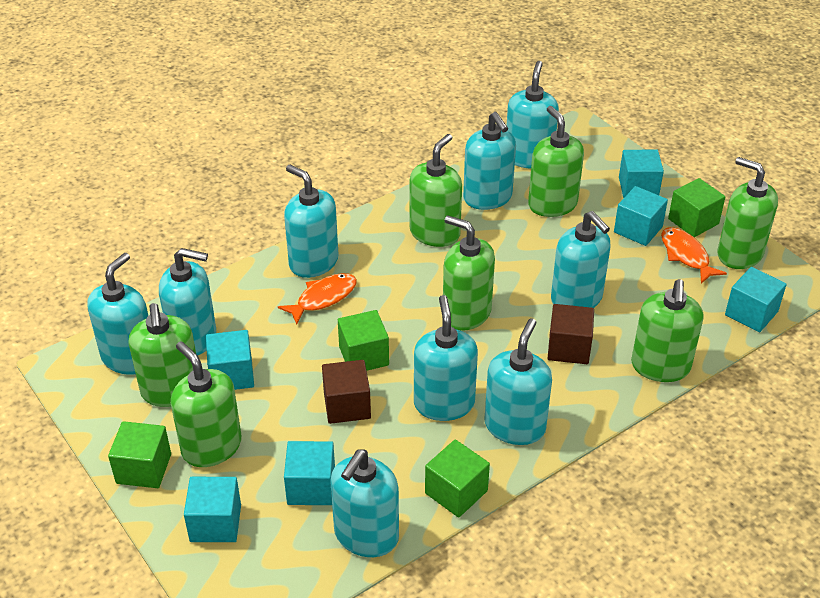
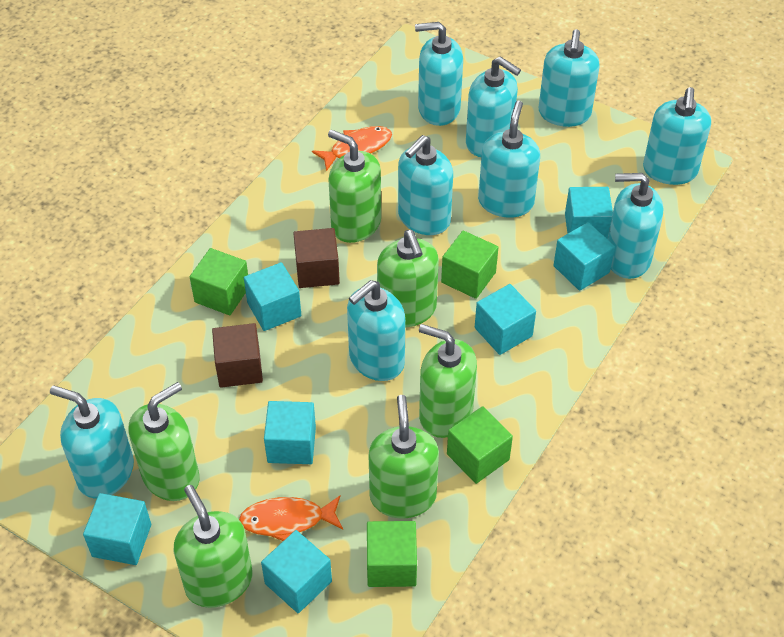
green soap dispenser: 7 -> 6
turquoise cube: 6 -> 7

